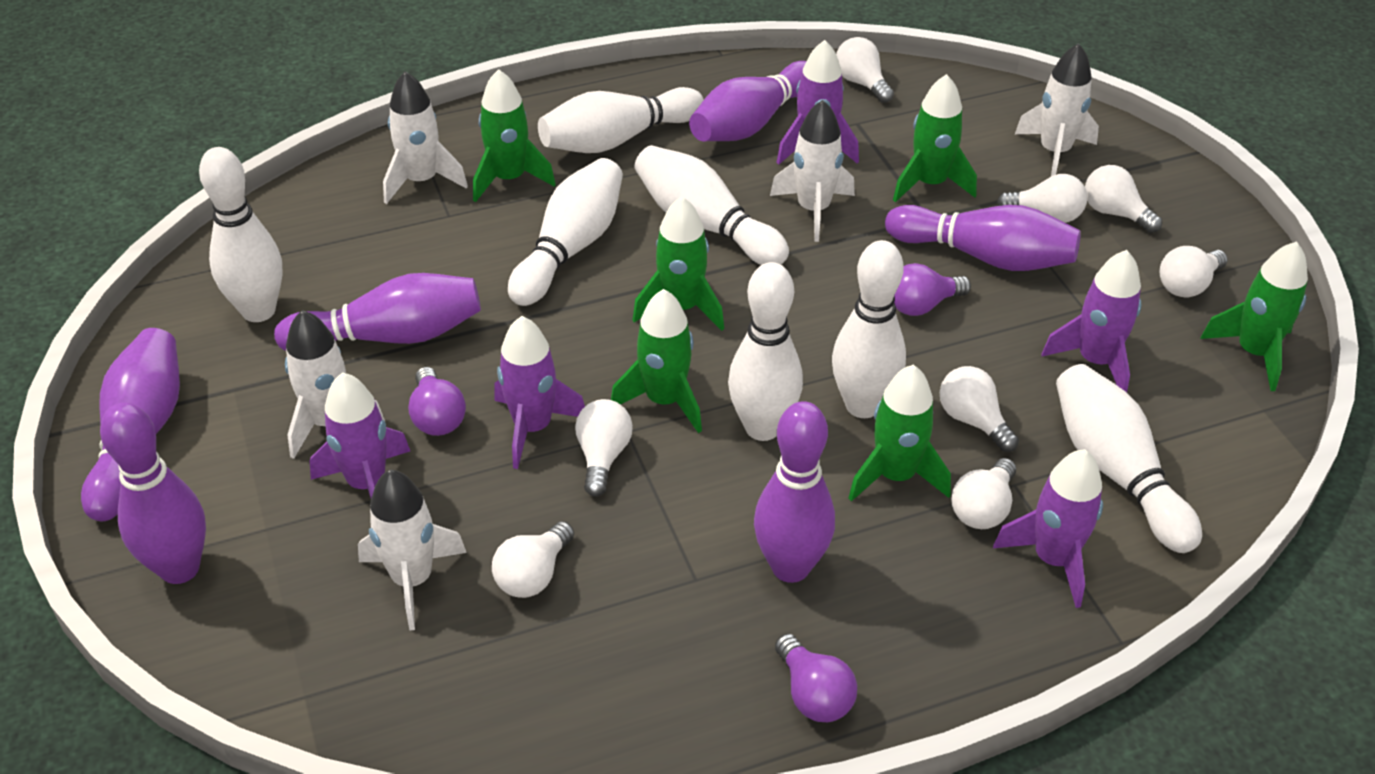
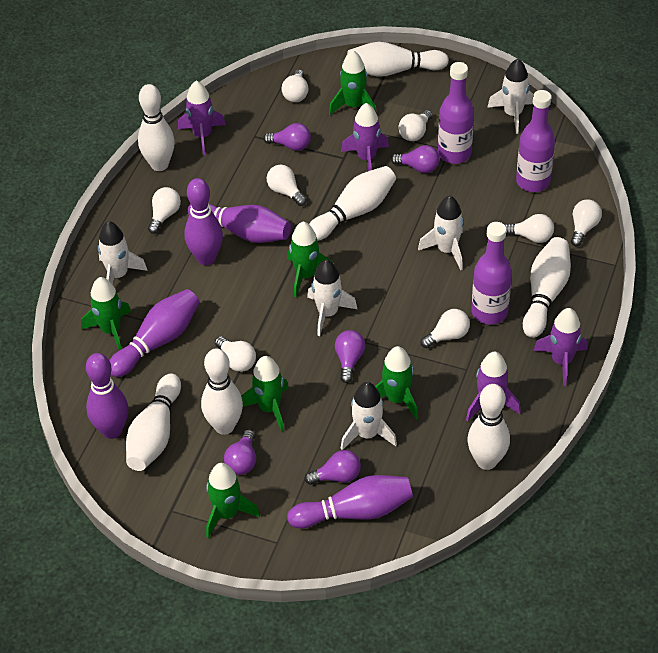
purple bottle: 0 -> 3
purple bowling pin: 6 -> 5
purple light bulb: 3 -> 5
purple rocket: 5 -> 4

